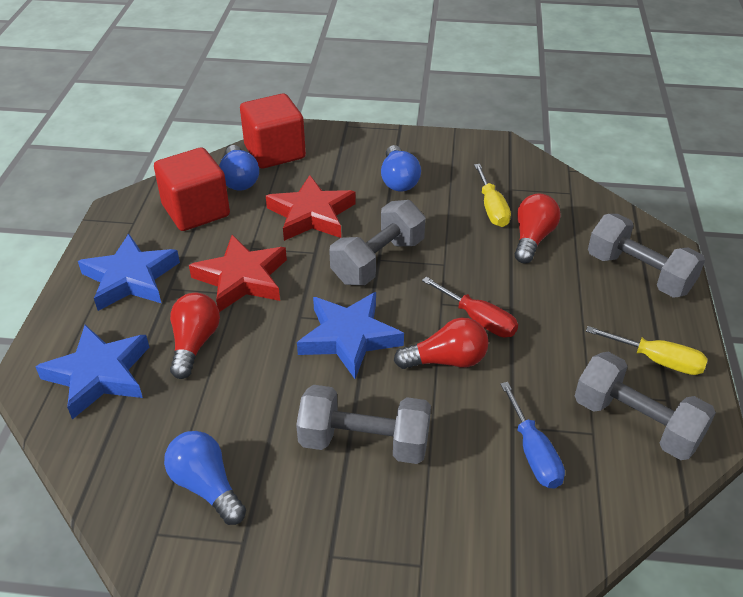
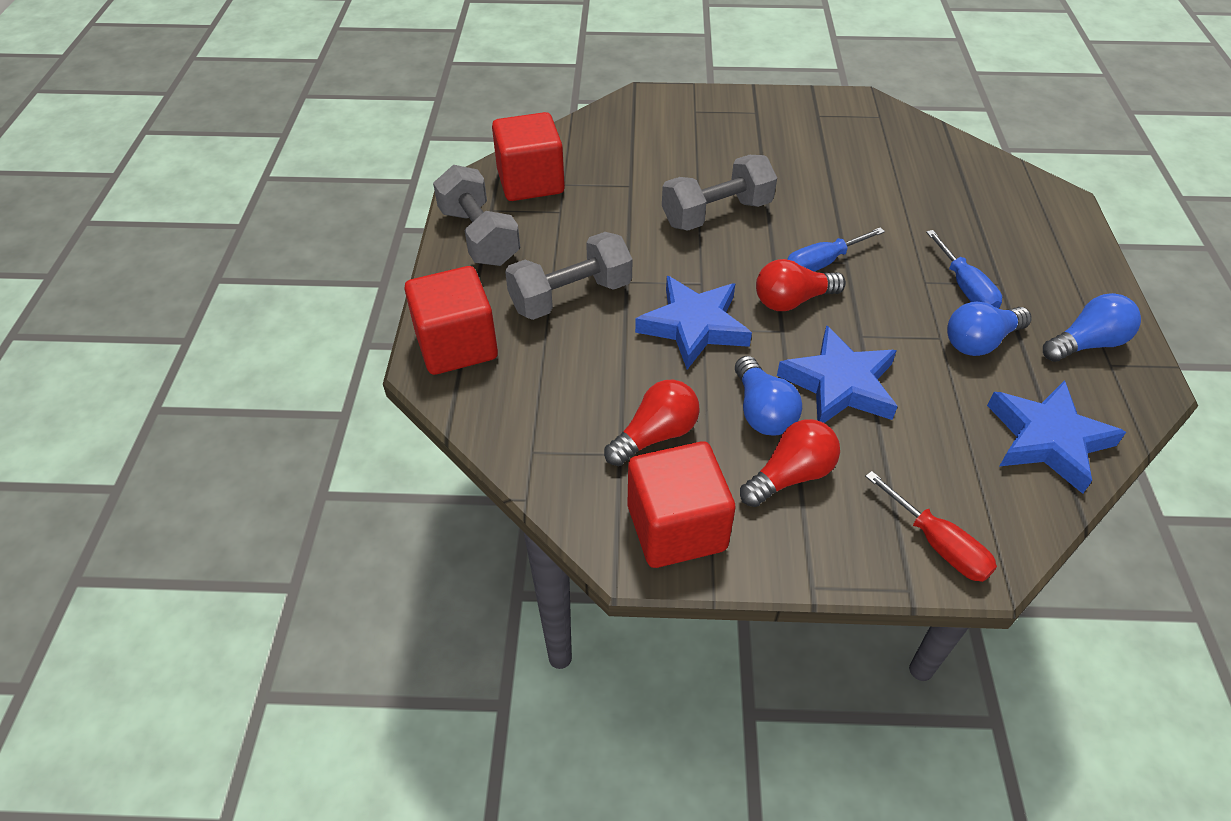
blue screwdriver: 1 -> 2
grey dumbbell: 4 -> 3
red cube: 2 -> 3
red star: 2 -> 0
yellow screwdriver: 2 -> 0

